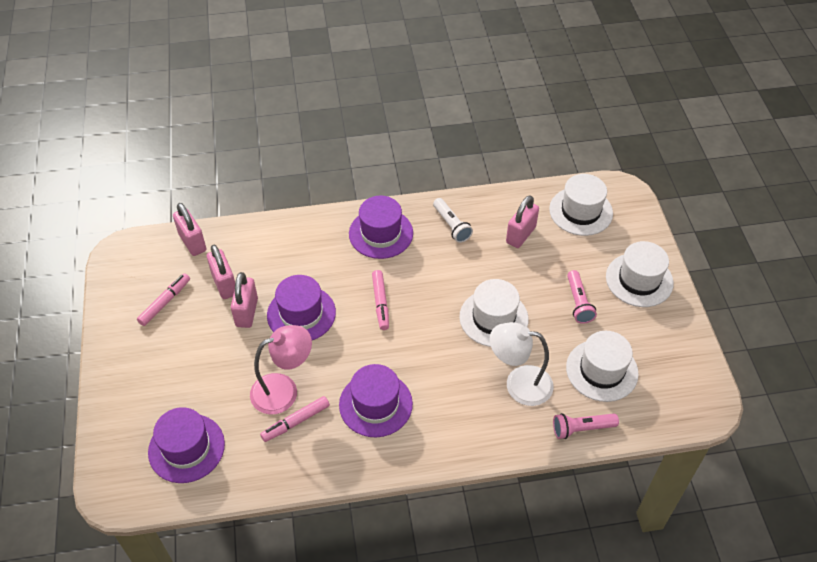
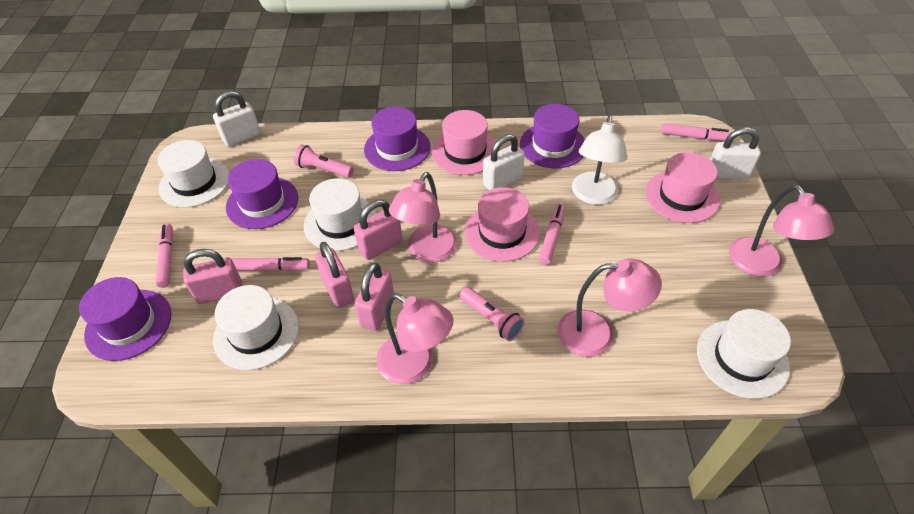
pink hat: 0 -> 3
pink lamp: 1 -> 4
pink marker: 3 -> 4
white flashlight: 1 -> 0
white padlock: 0 -> 3

